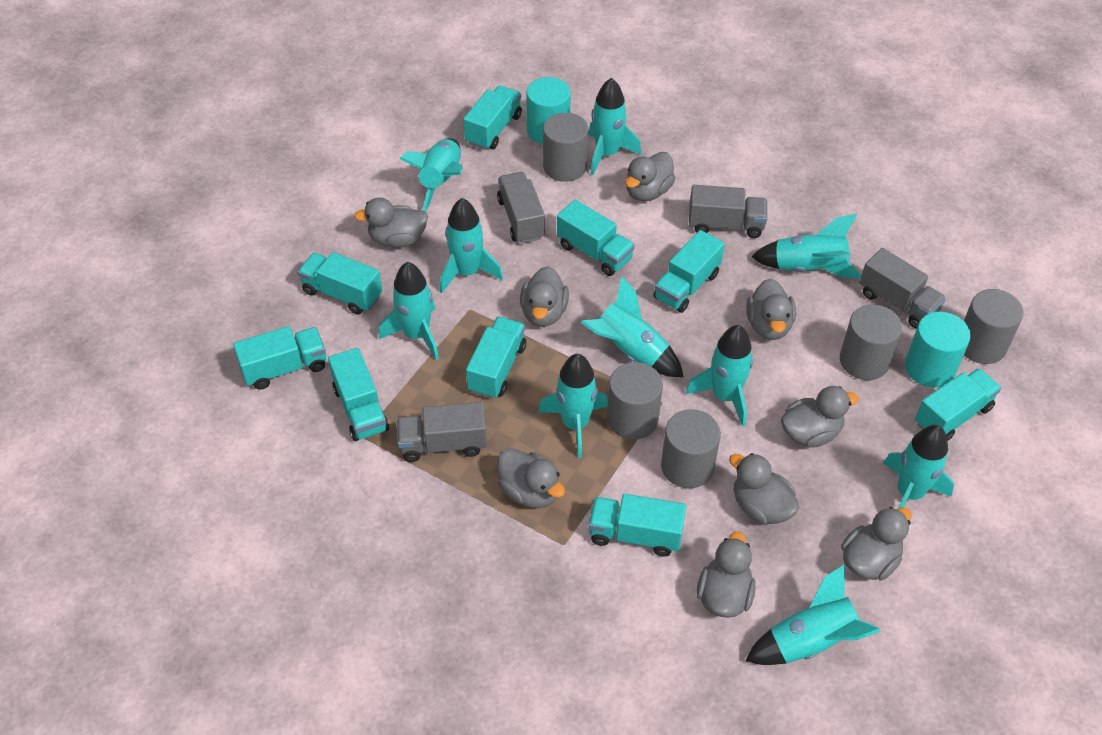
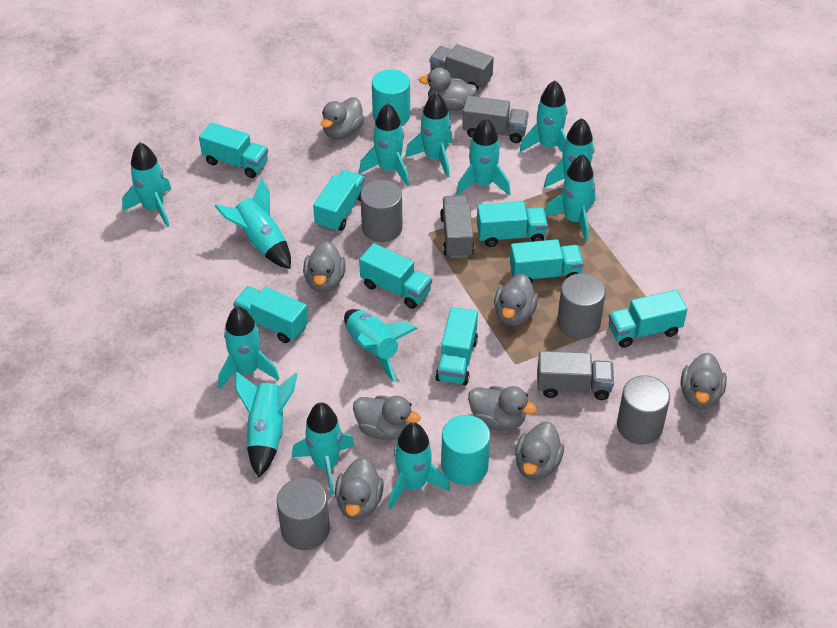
grey cylinder: 5 -> 4
turquoise rocket: 10 -> 13
turquoise truck: 9 -> 8

